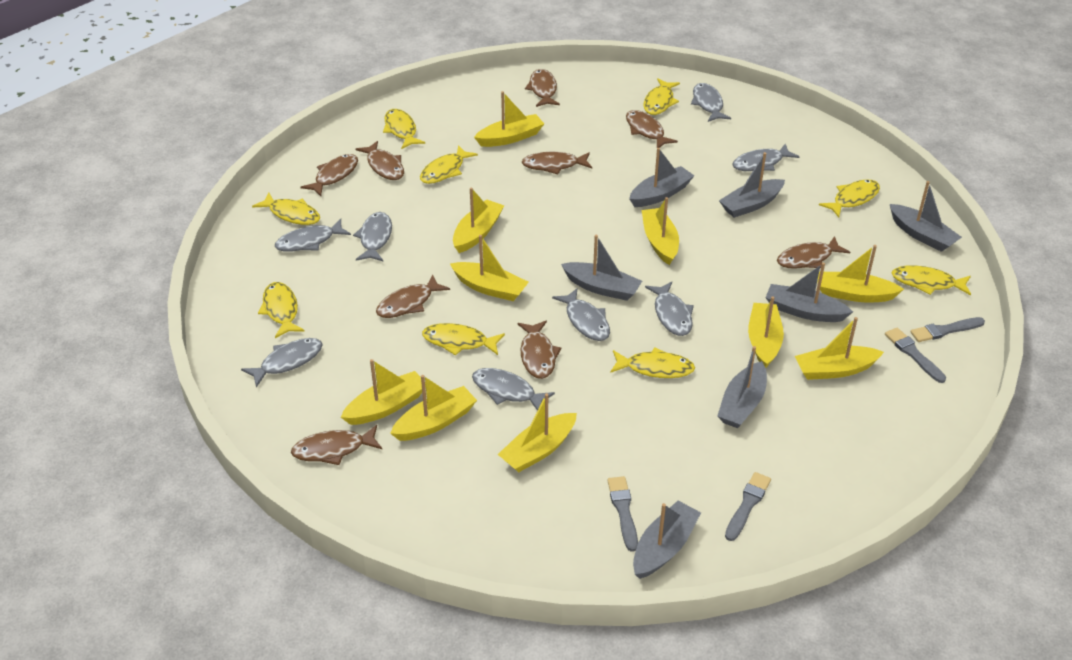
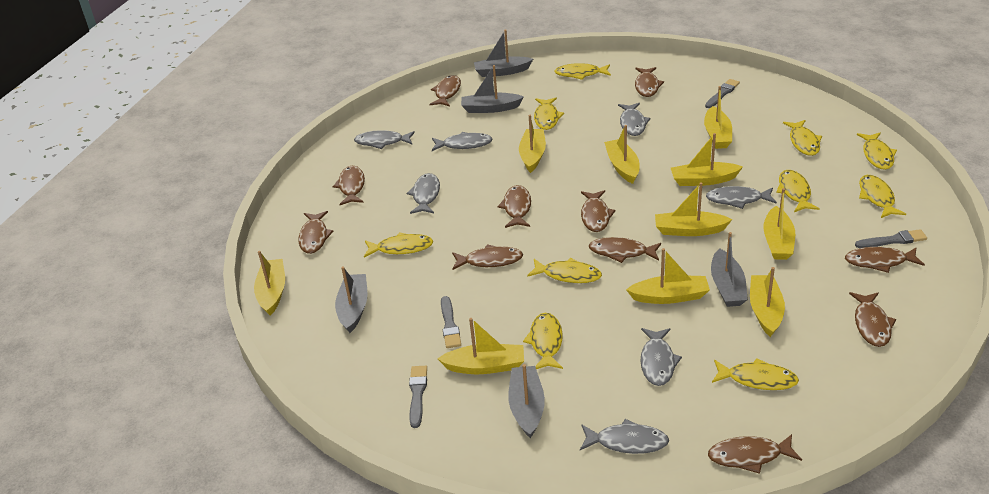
brown fish: 9 -> 11
grey boat: 7 -> 5
grey fish: 8 -> 7
yellow fish: 9 -> 10

